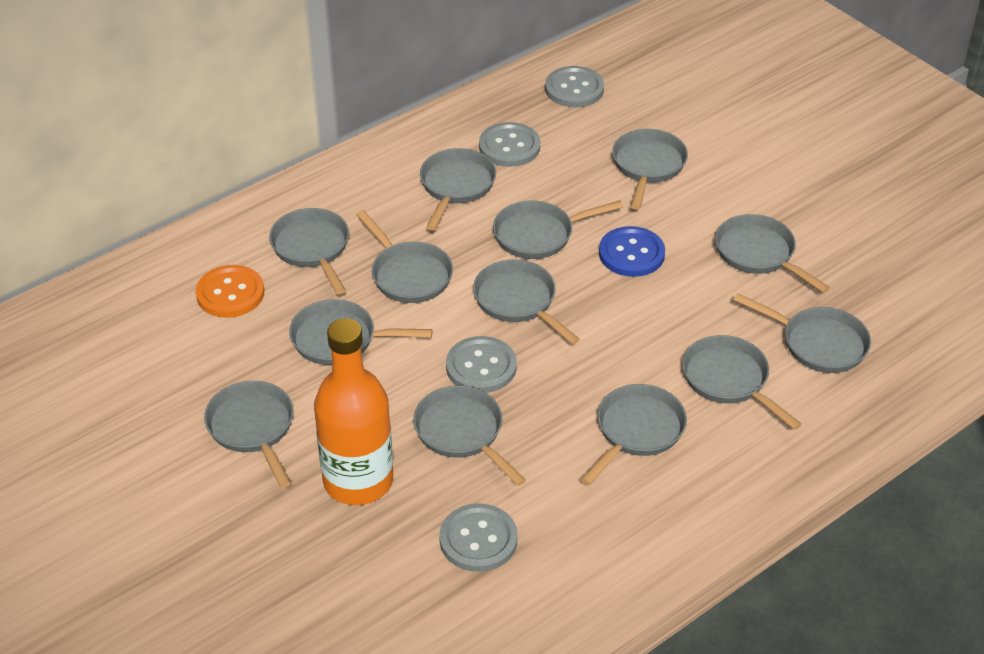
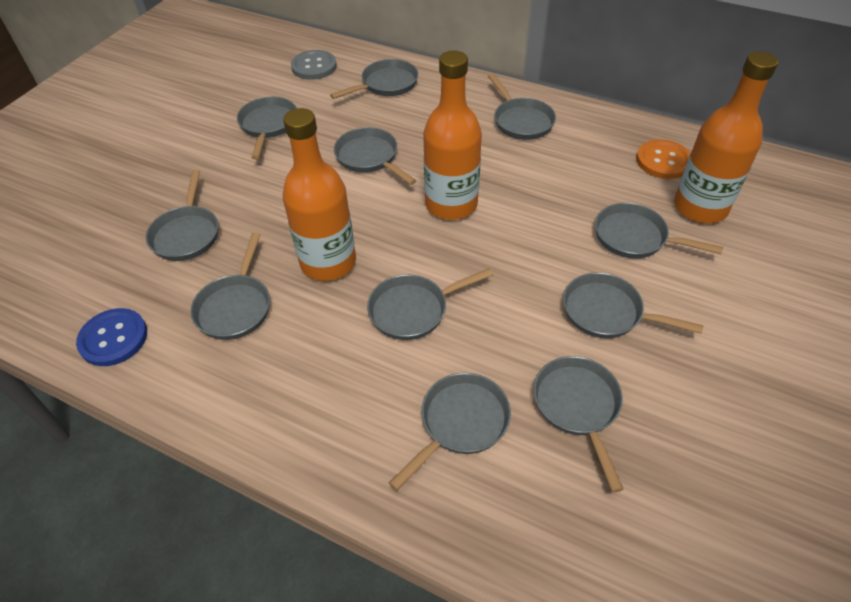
grey button: 4 -> 1
grey pan: 13 -> 11
orange bottle: 1 -> 3

